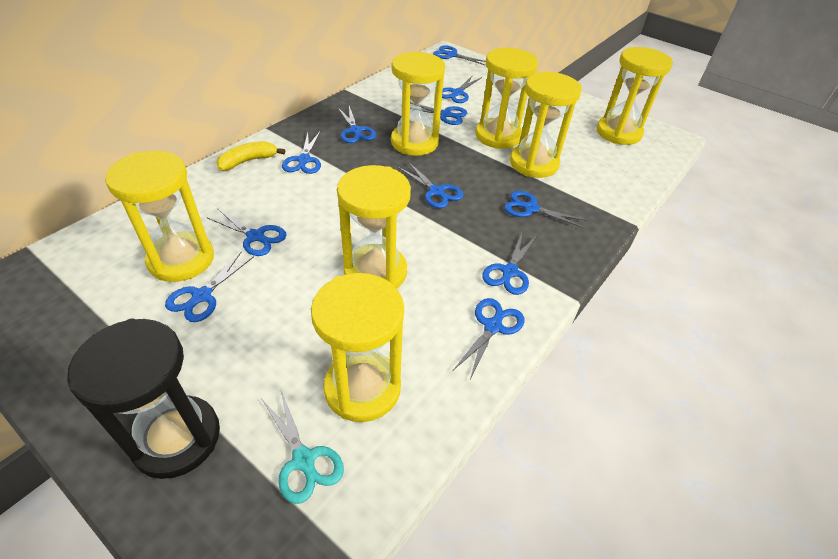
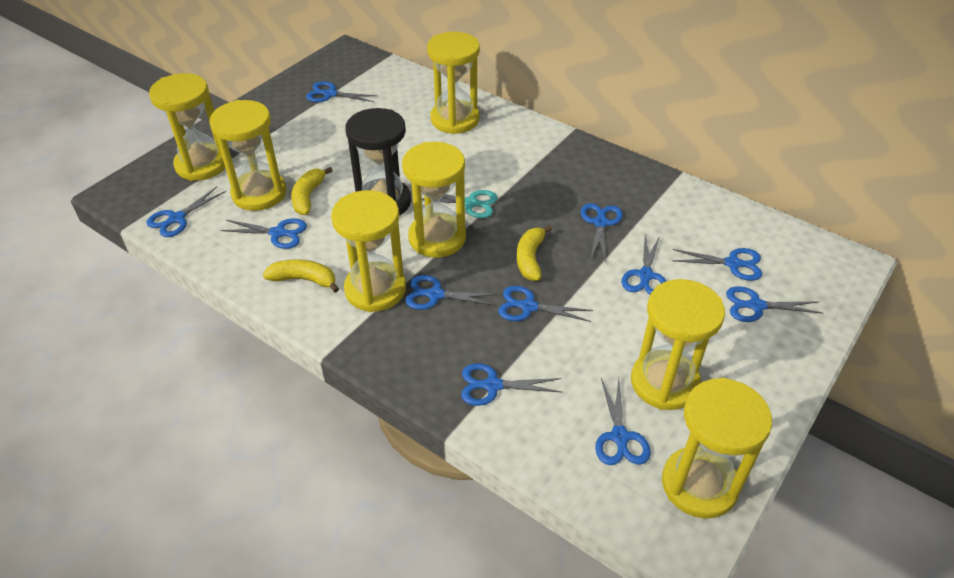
yellow banana: 1 -> 3

